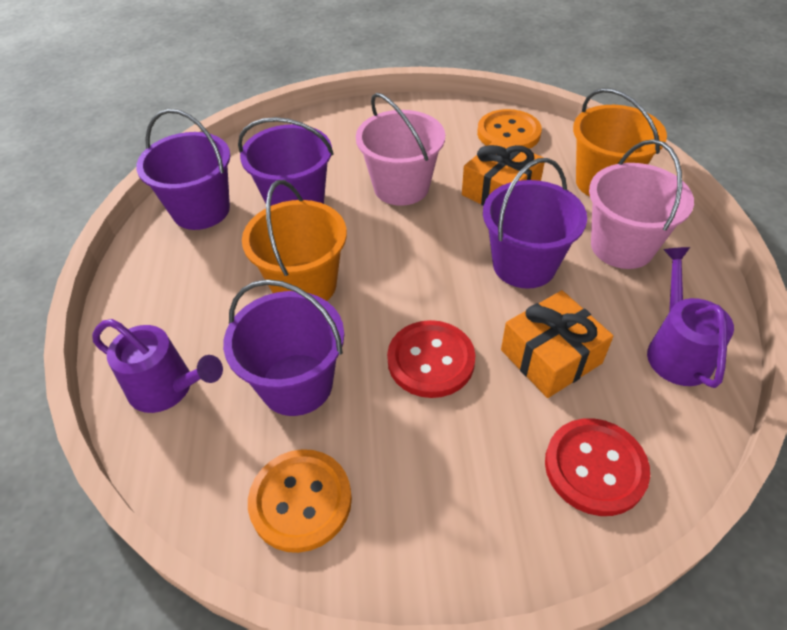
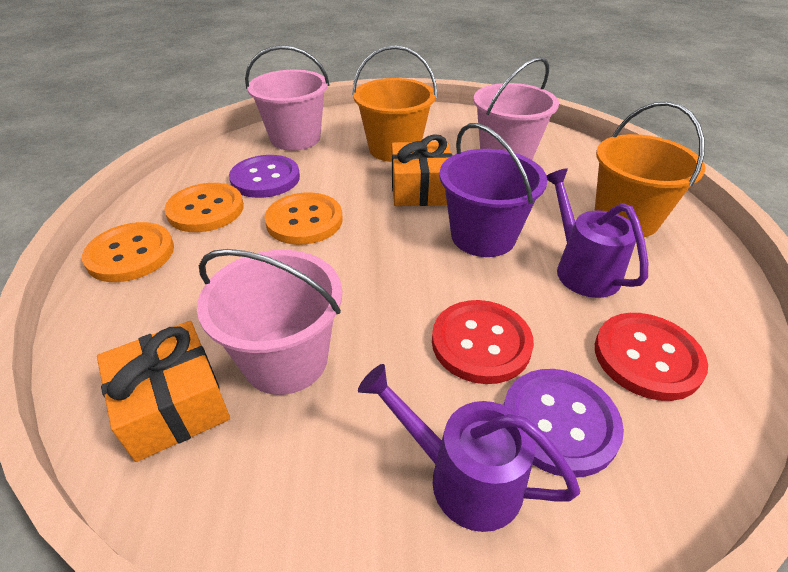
orange button: 2 -> 3
pink bucket: 2 -> 3
purple bucket: 4 -> 1
purple button: 0 -> 2

